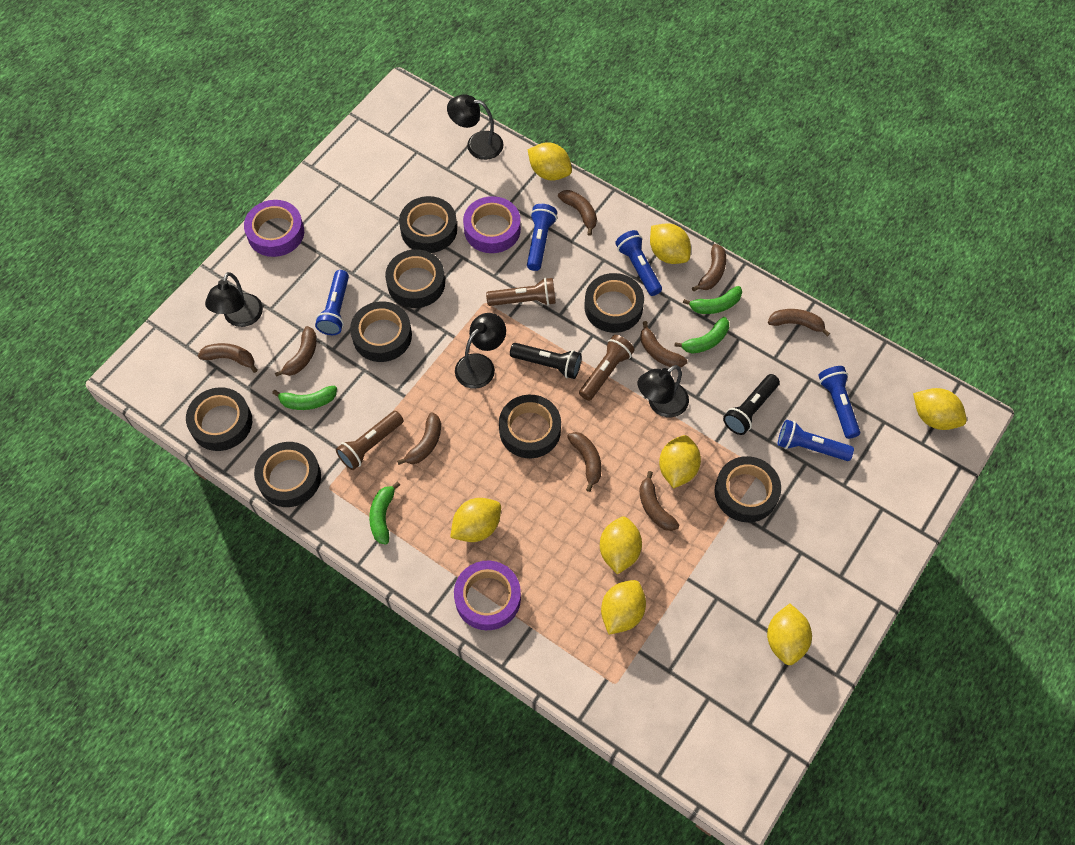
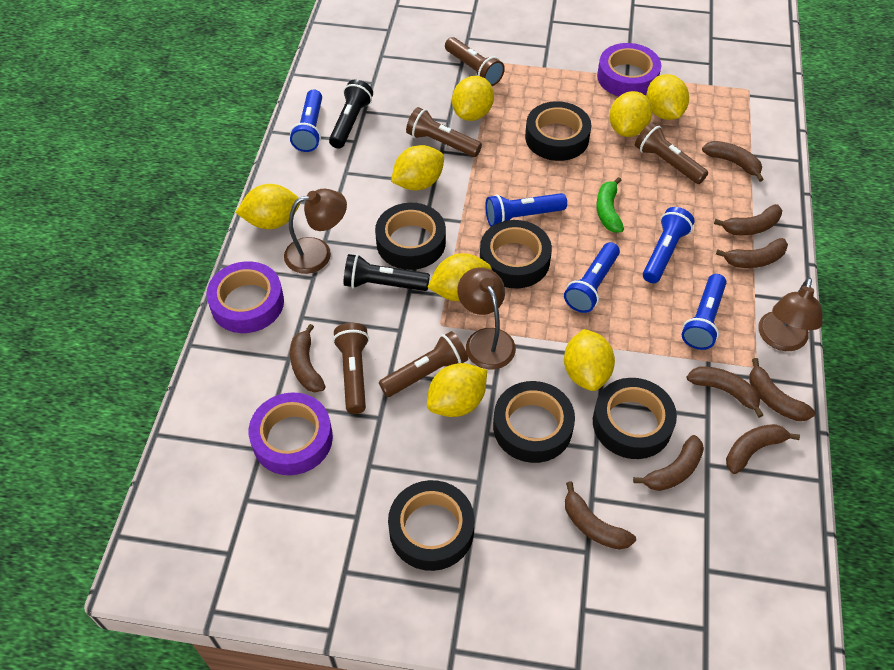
black lamp: 4 -> 0
black tape: 8 -> 6
brown flashlight: 3 -> 5
brown lamp: 0 -> 3
green banana: 4 -> 1

